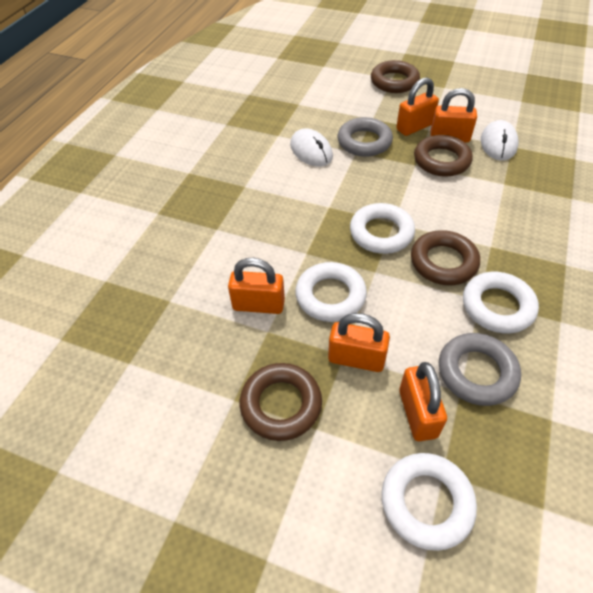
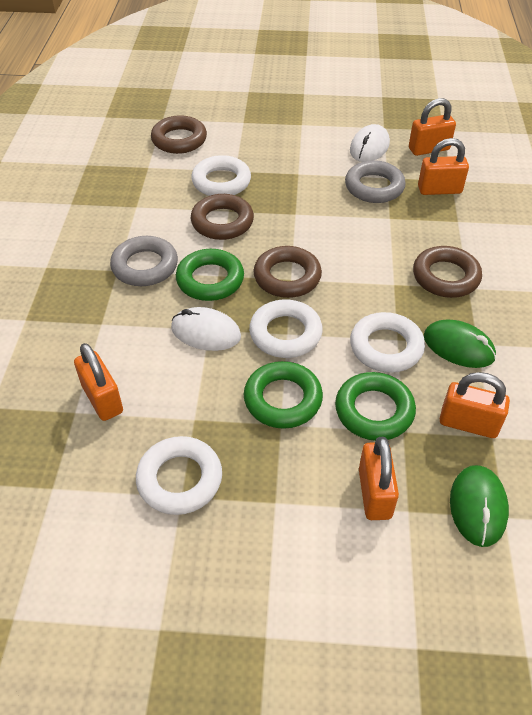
green mouse: 0 -> 2
green ring: 0 -> 3

